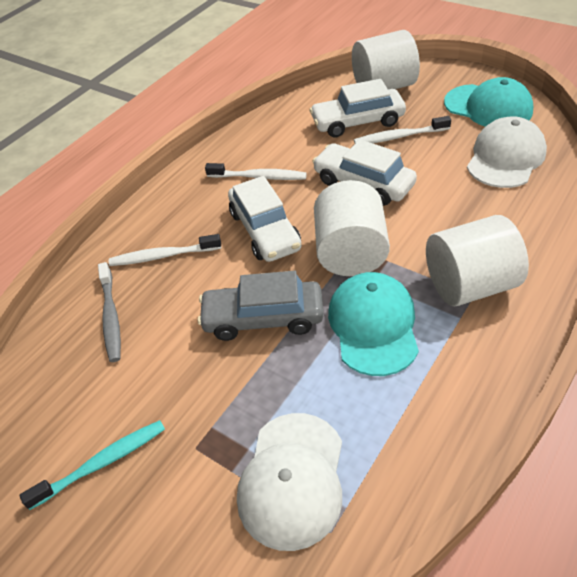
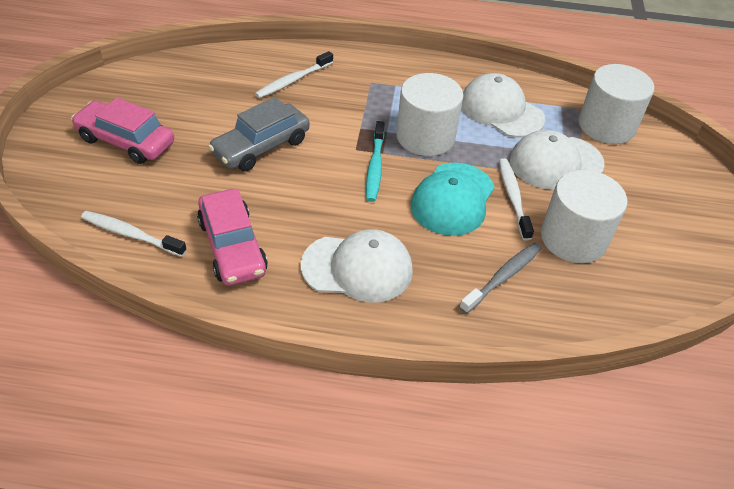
pink car: 0 -> 2
turquoise cap: 2 -> 1
white cap: 2 -> 3
white car: 3 -> 0

